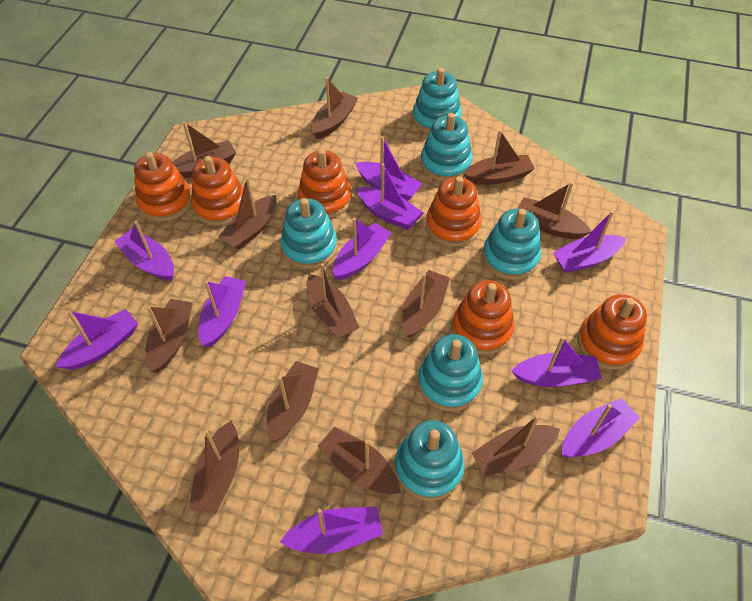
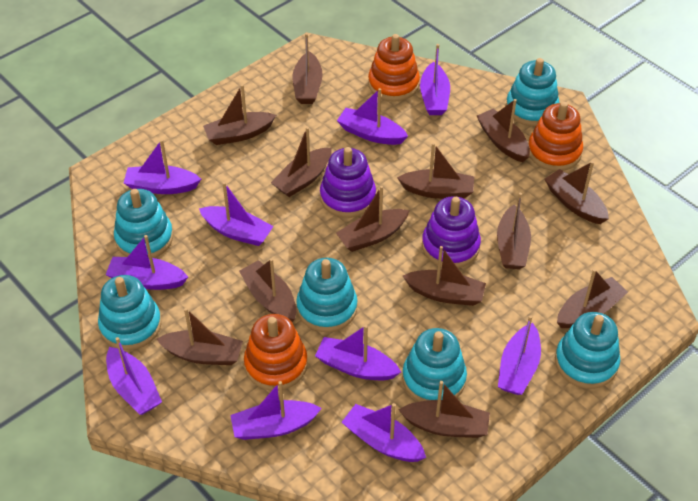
brown boat: 12 -> 13
orange stacking toy: 6 -> 3
purple stacking toy: 0 -> 2

